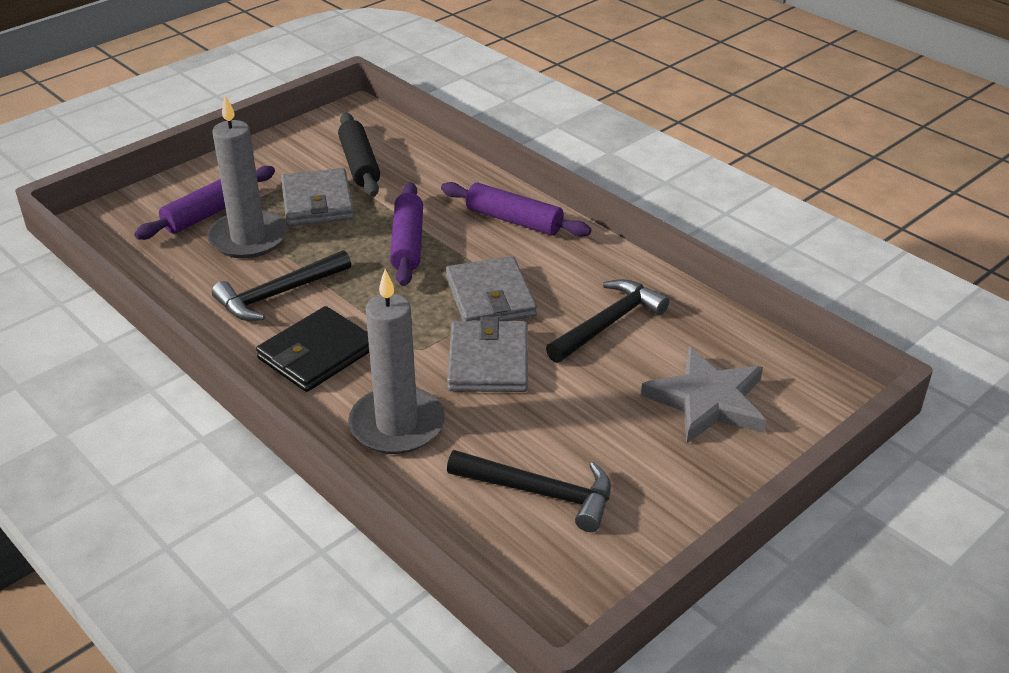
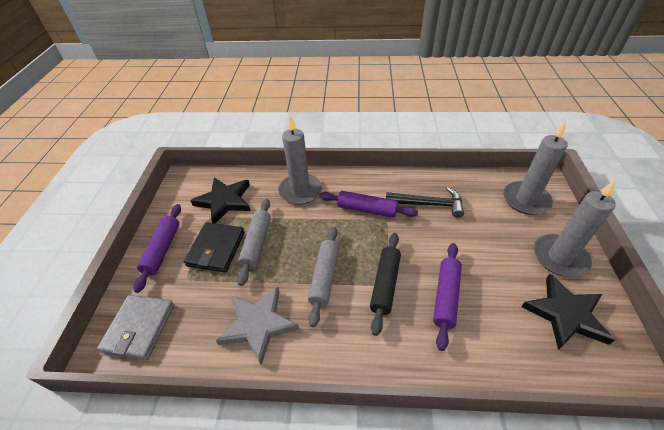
black hammer: 3 -> 1
black star: 0 -> 2
grey candle: 2 -> 3
grey rolling pin: 0 -> 2
grey wallet: 3 -> 1

